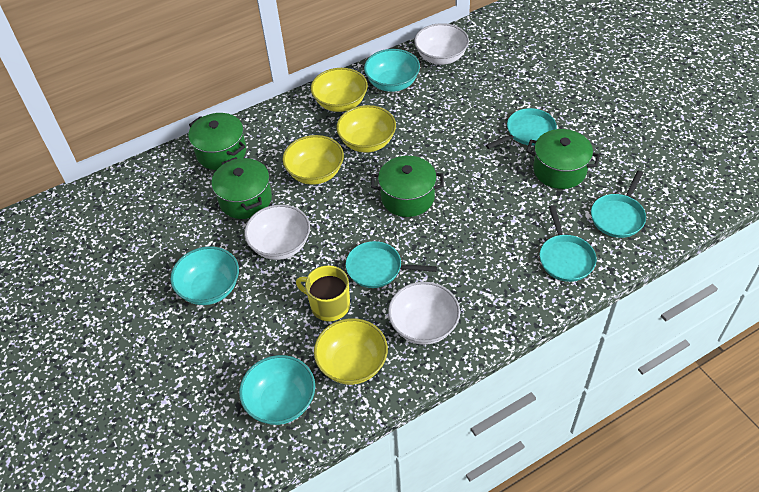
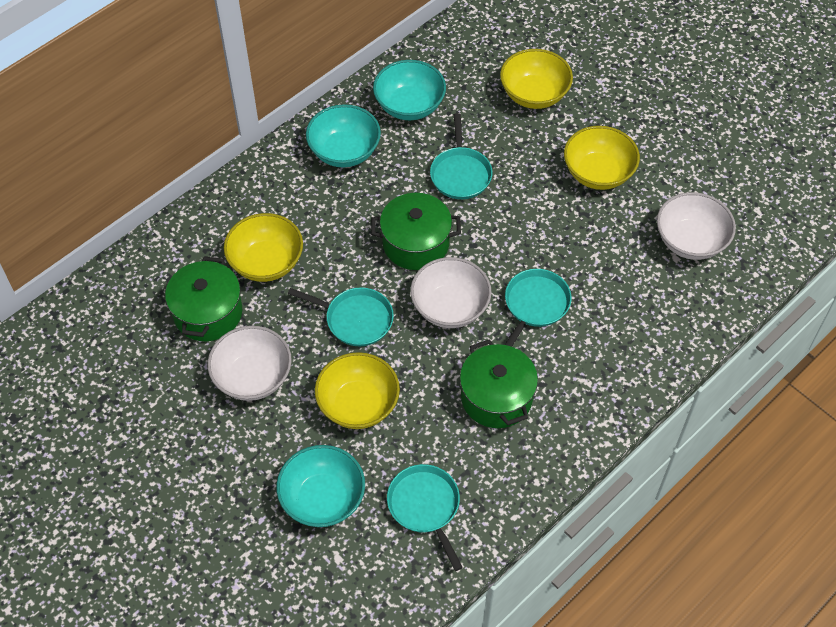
green pot: 4 -> 3
yellow mug: 1 -> 0

